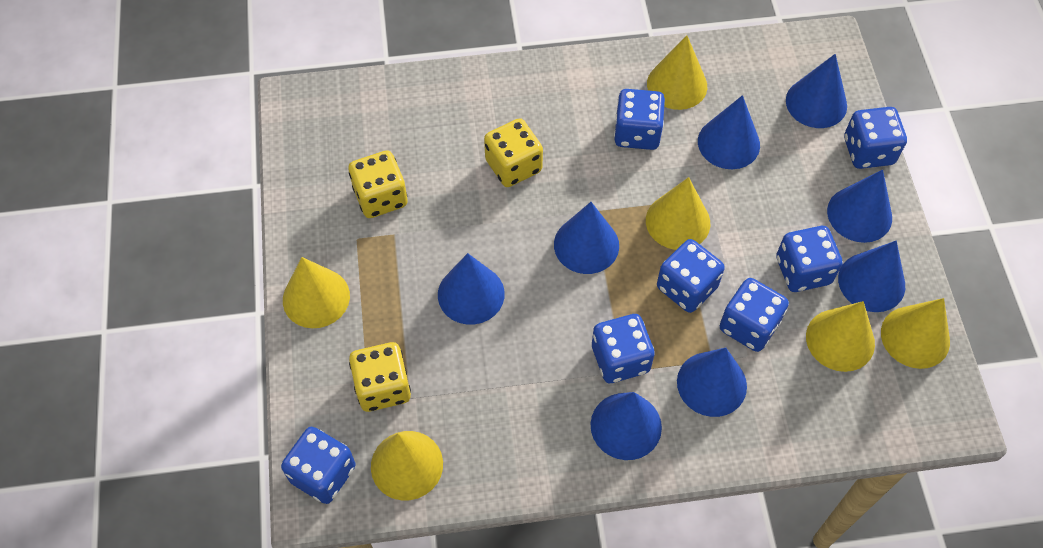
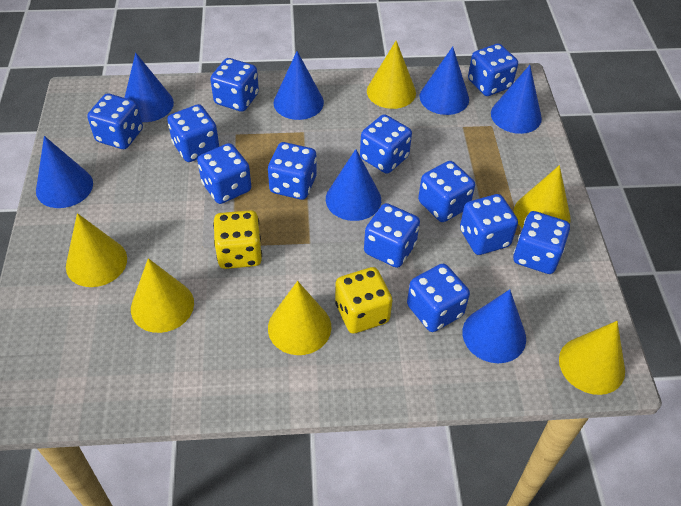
blue cone: 8 -> 7
blue dice: 7 -> 12
yellow dice: 3 -> 2

